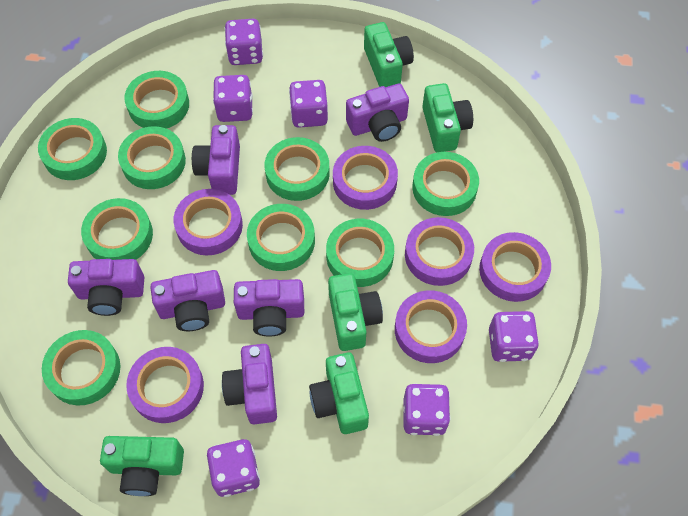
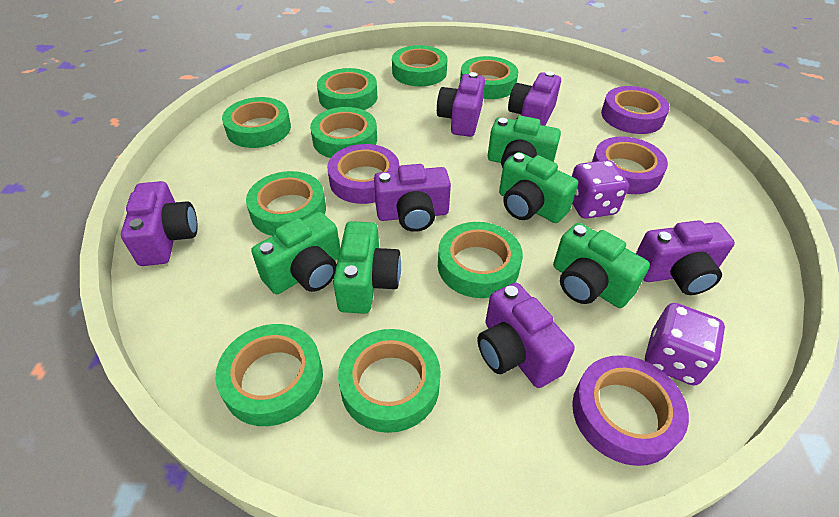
purple dice: 6 -> 2
purple tape: 6 -> 4

